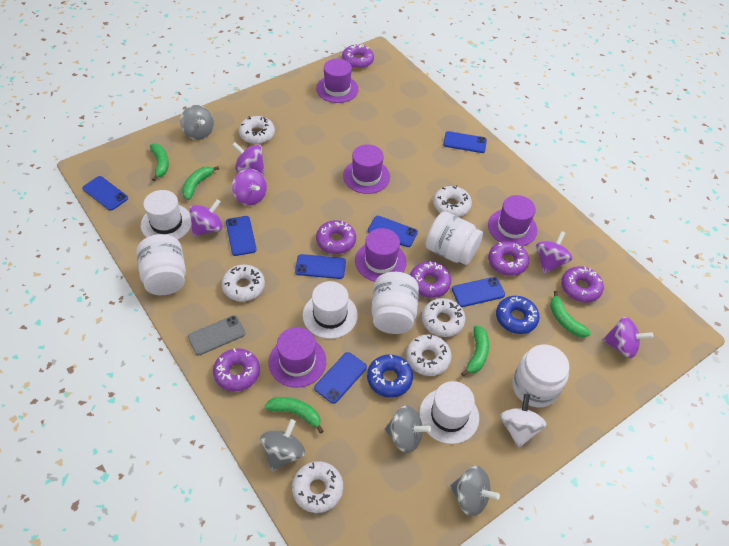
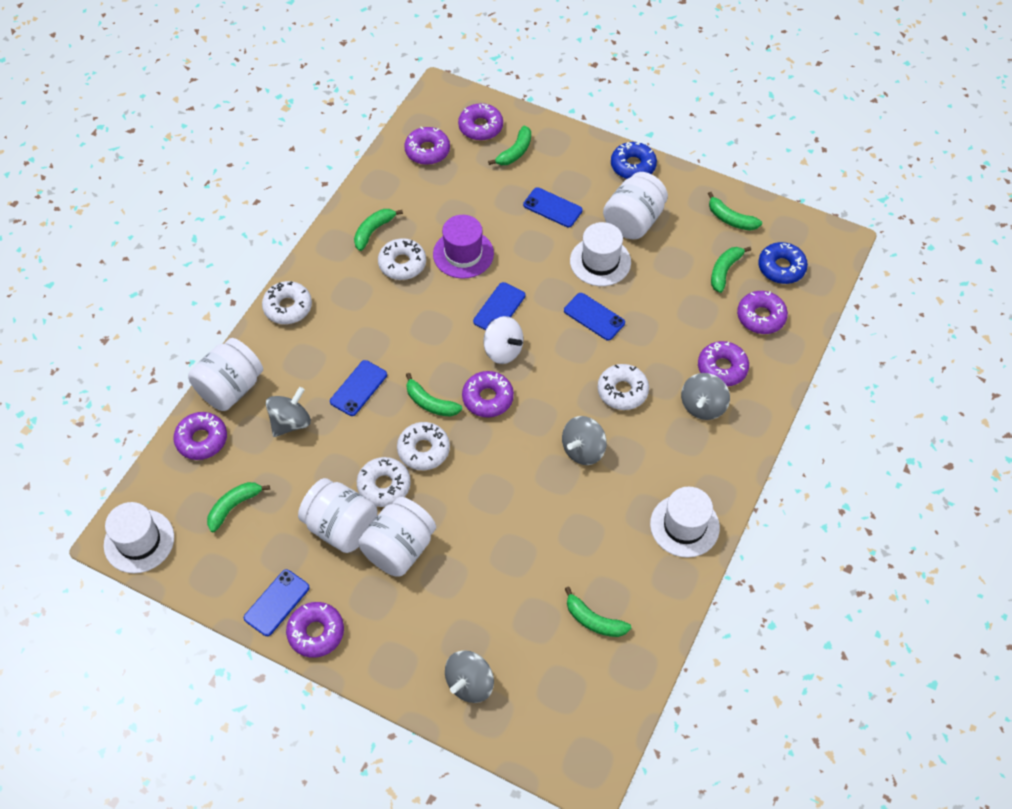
blue phone: 7 -> 5
green banana: 5 -> 7
grey phone: 1 -> 0
purple donut: 6 -> 7
purple hat: 5 -> 1
purple spinning top: 5 -> 0
white donut: 6 -> 5

